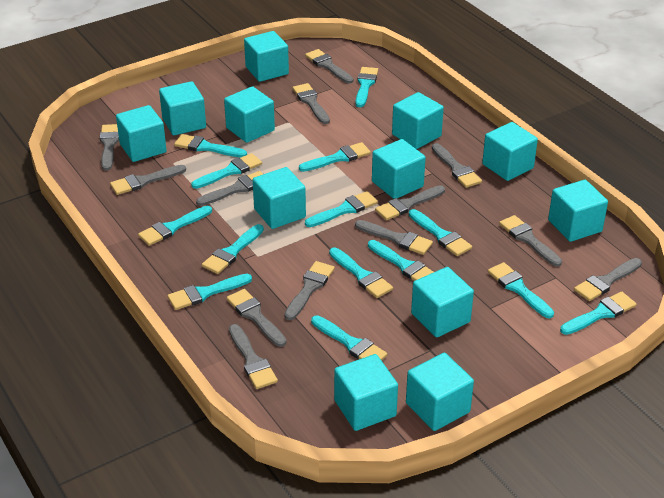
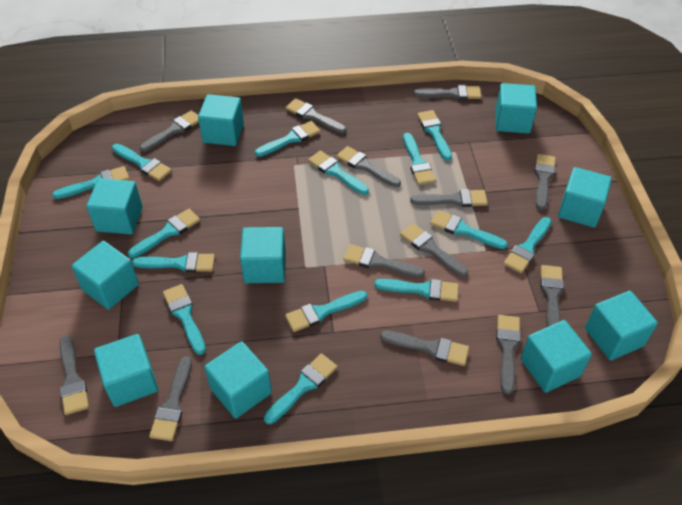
turquoise cube: 12 -> 10

